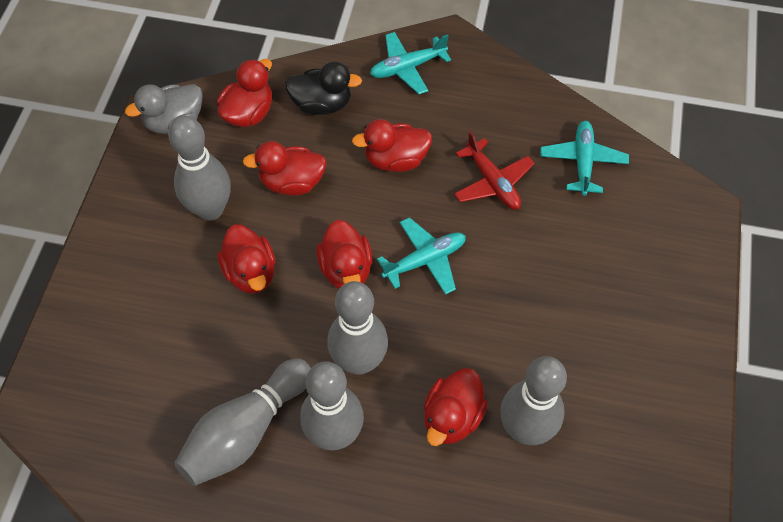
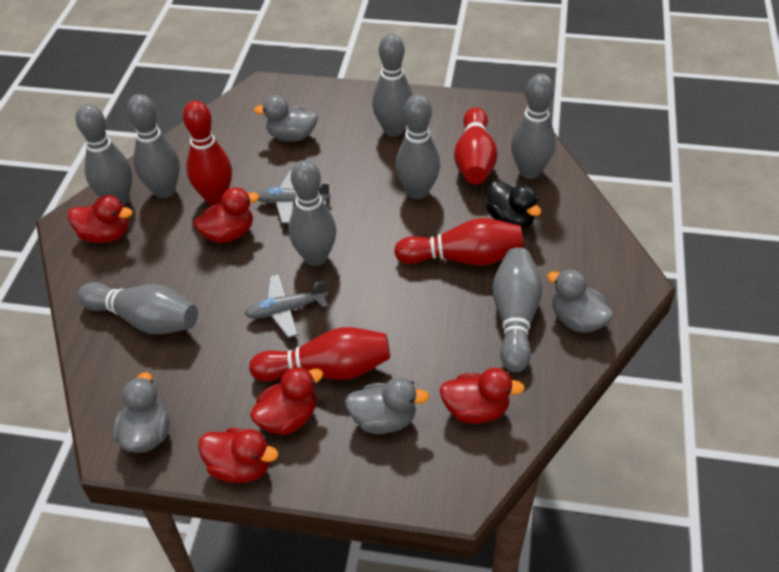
grey bowling pin: 5 -> 8
grey duck: 1 -> 4
grey plane: 0 -> 2
red bowling pin: 0 -> 4
red duck: 6 -> 5
red plane: 1 -> 0
turquoise plane: 3 -> 0

